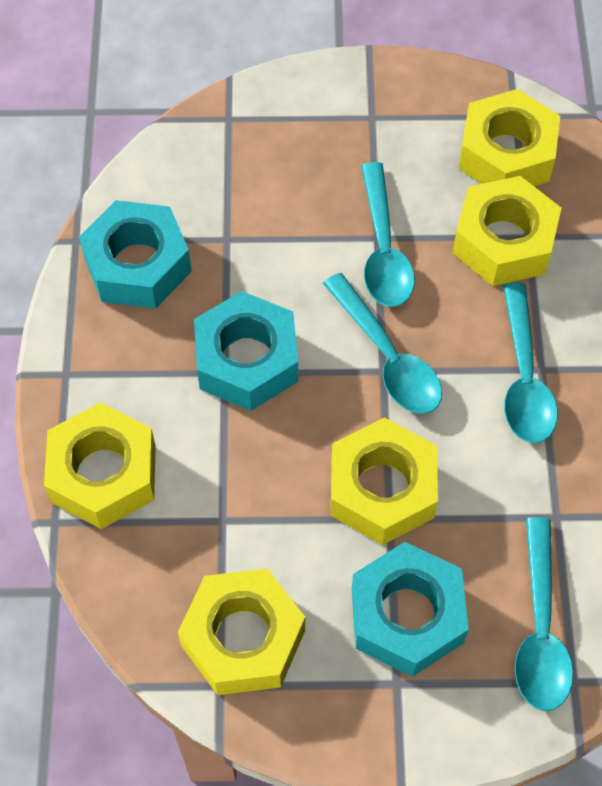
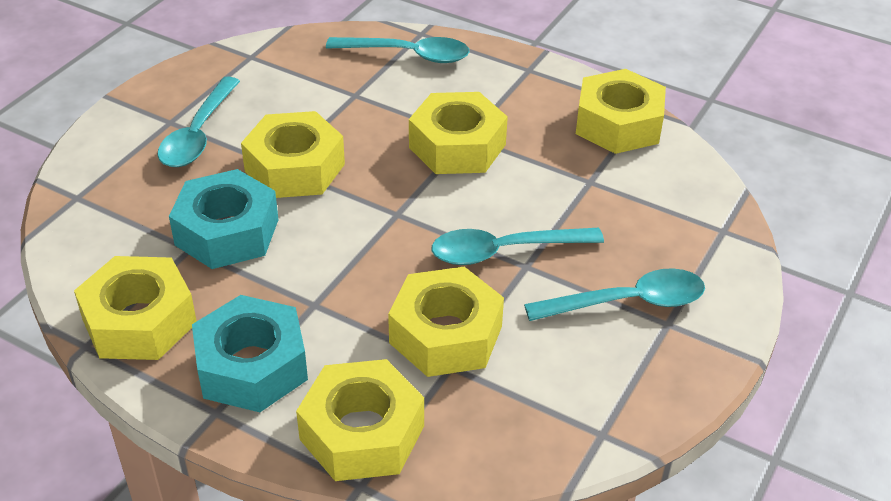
turquoise nut: 3 -> 2
yellow nut: 5 -> 6

